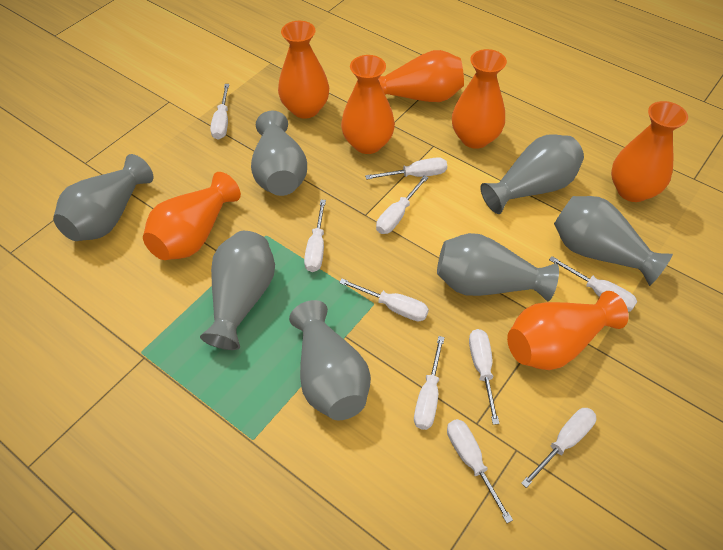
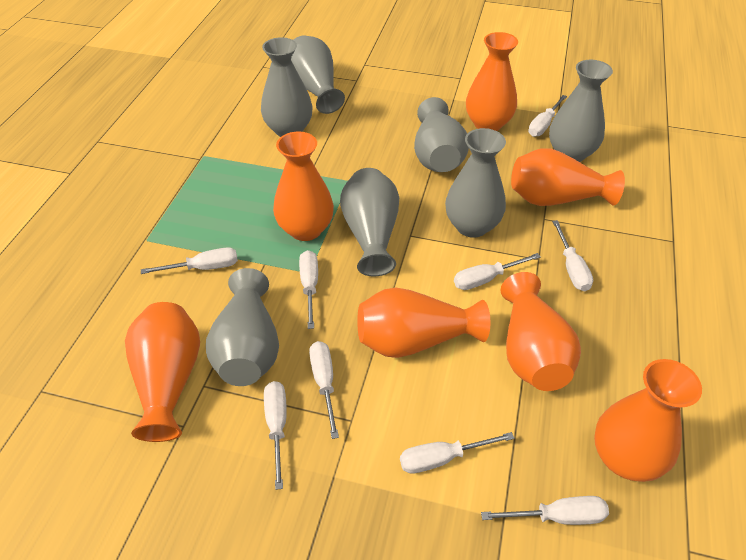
white screwdriver: 10 -> 9

